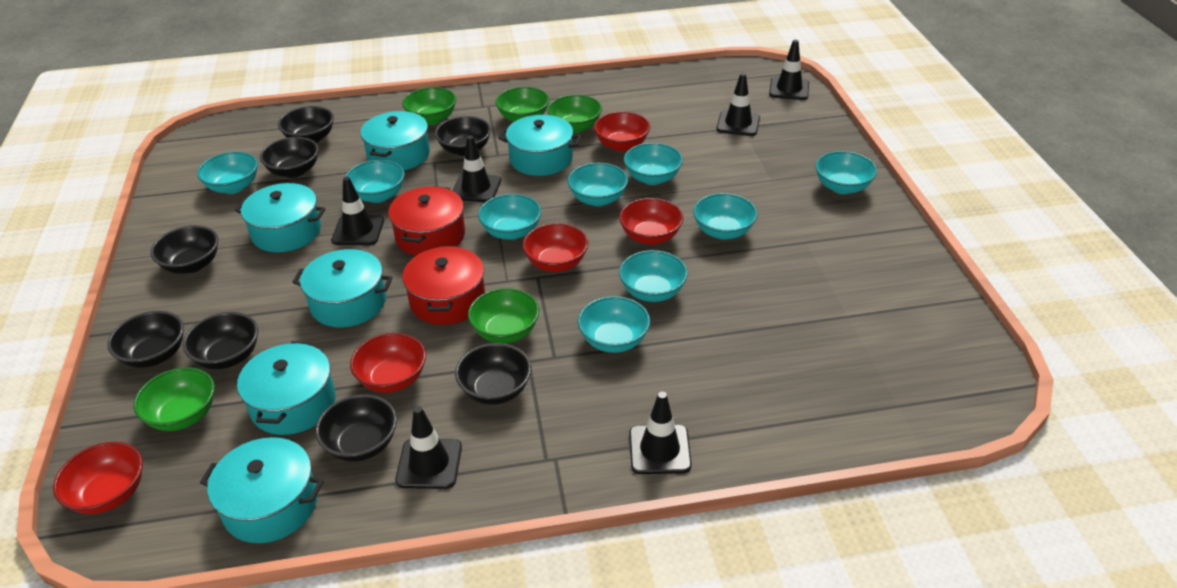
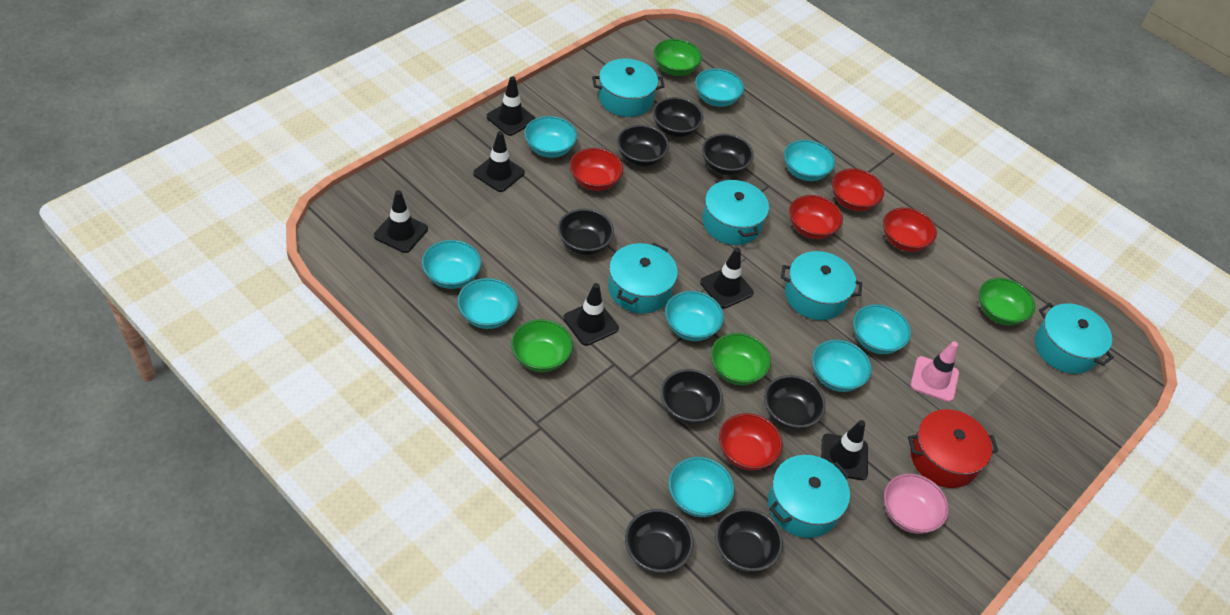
green bowl: 5 -> 4
pink bowl: 0 -> 1
pink traffic cone: 0 -> 1
red pot: 2 -> 1

